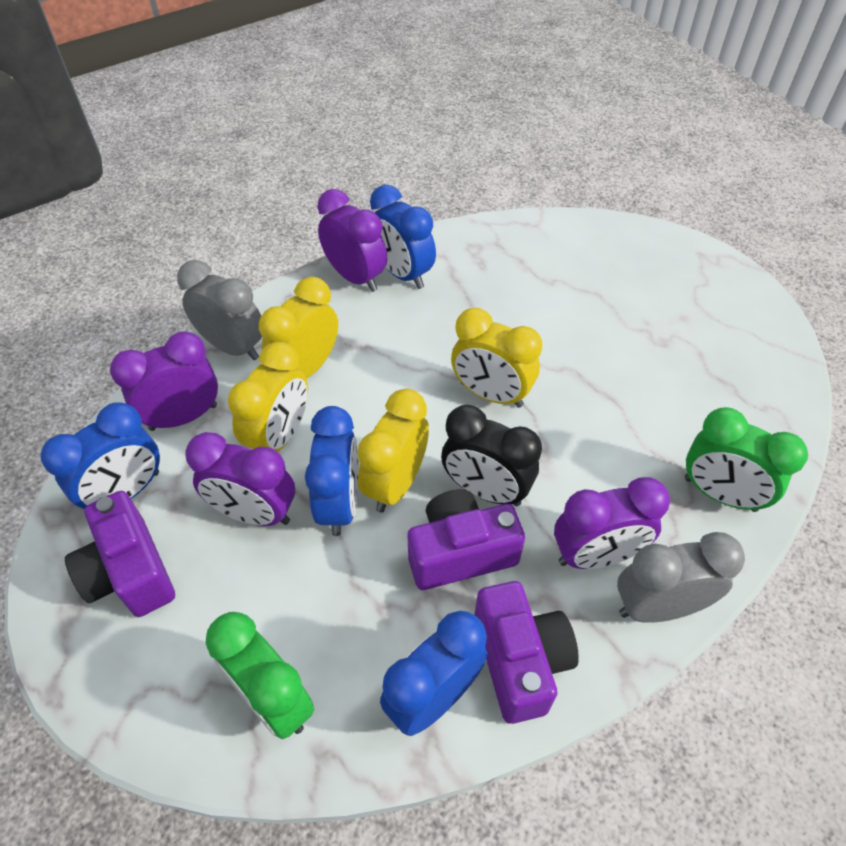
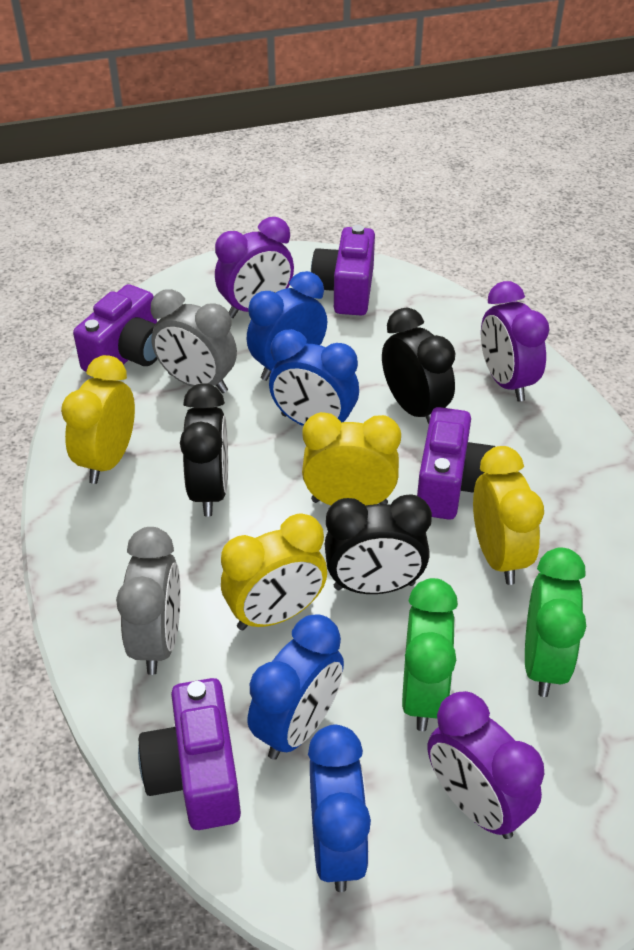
black clock: 1 -> 3
purple camera: 3 -> 4
purple clock: 4 -> 3

